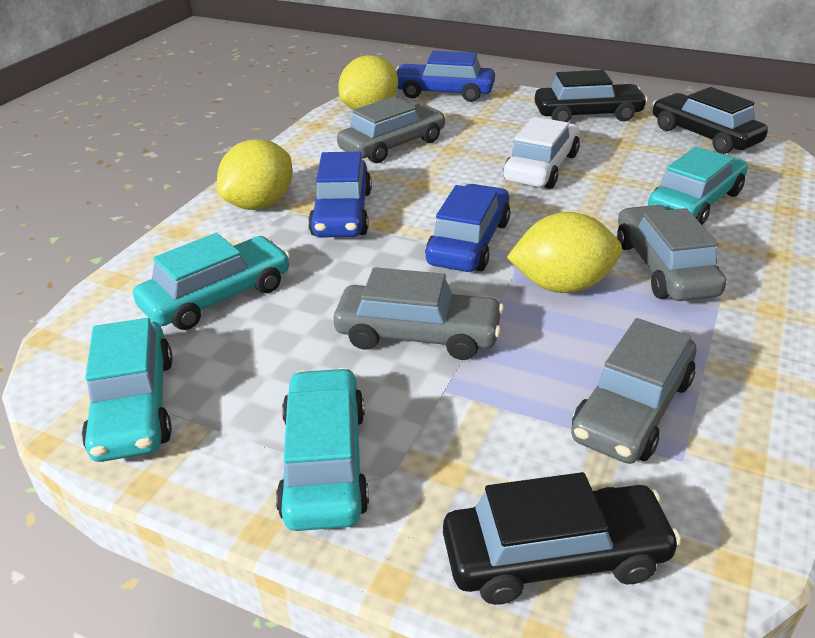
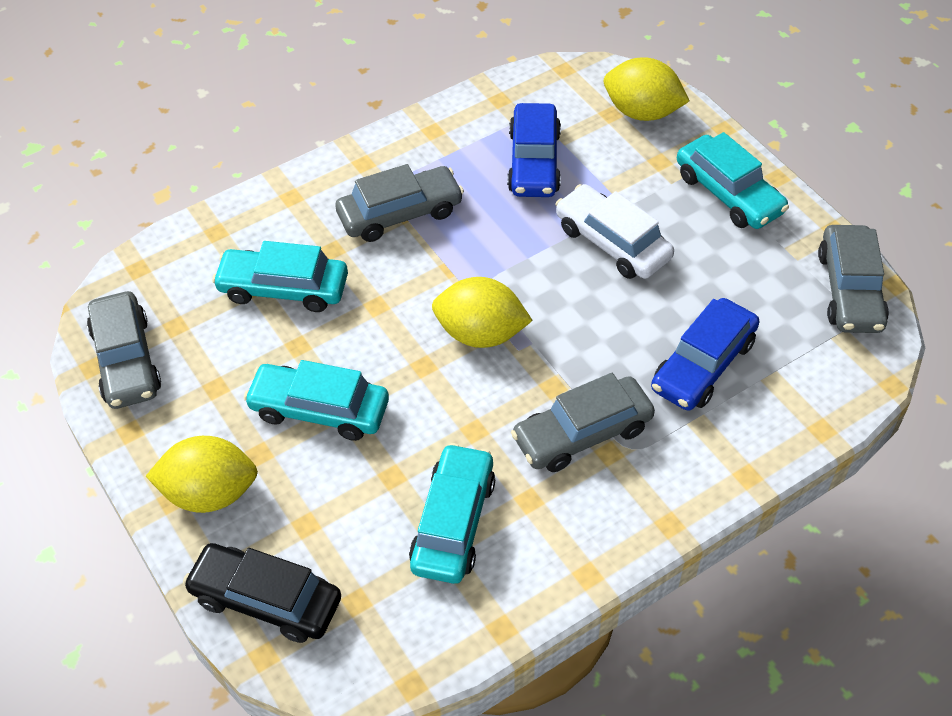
black car: 3 -> 1
blue car: 3 -> 2

